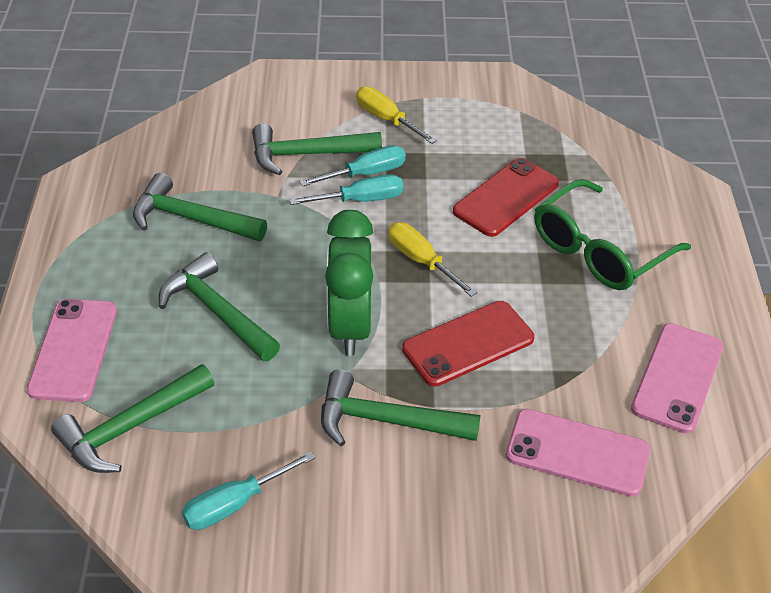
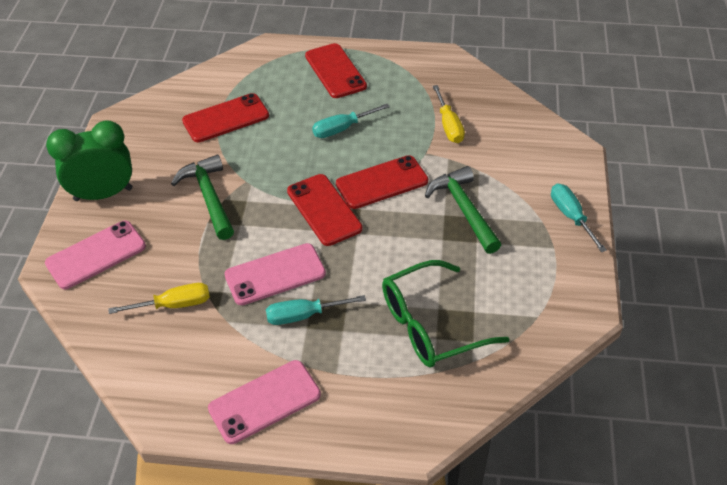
green hammer: 5 -> 2
red phone: 2 -> 4

